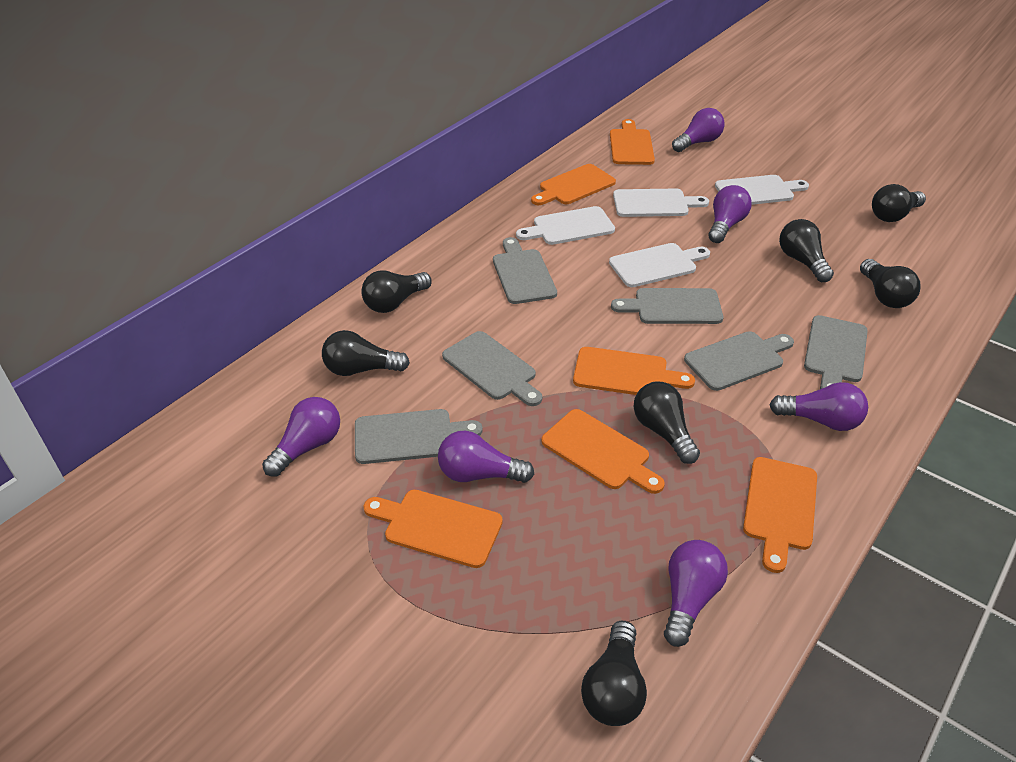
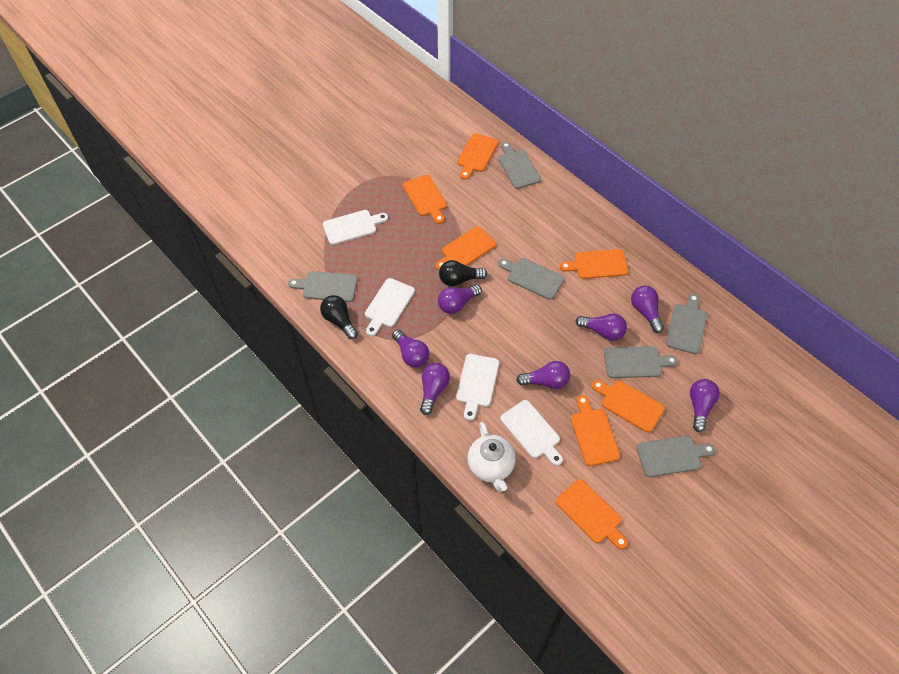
black light bulb: 7 -> 2
orange cutting board: 6 -> 7
purple light bulb: 6 -> 7
white teapot: 0 -> 1

